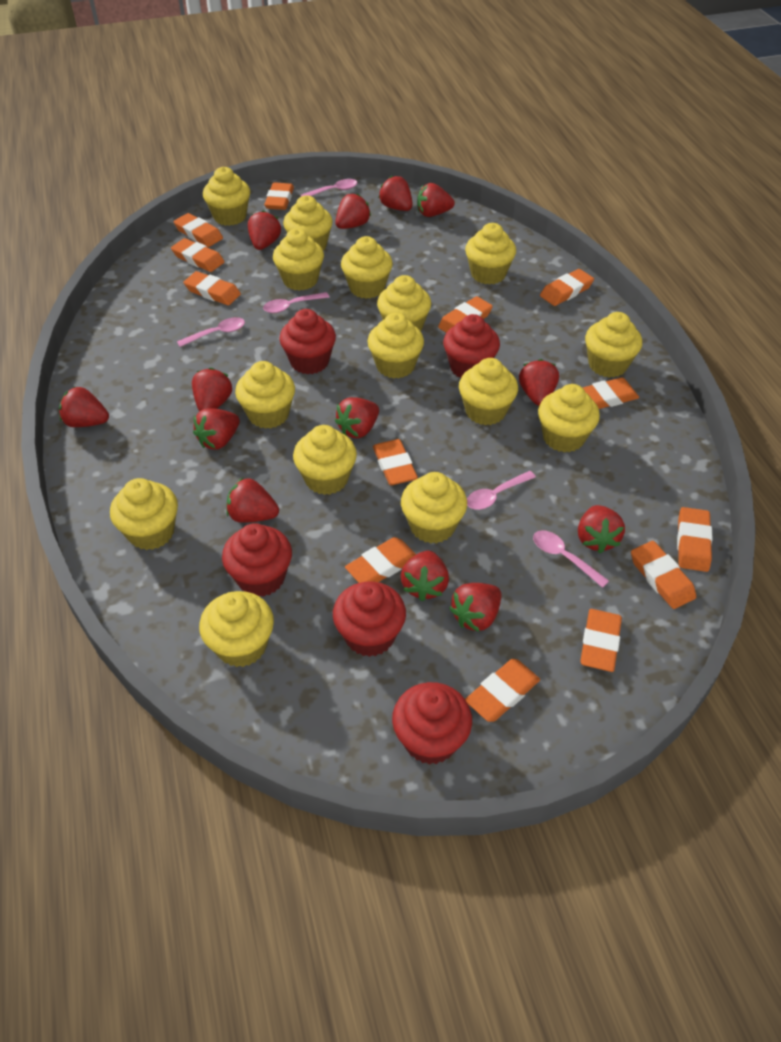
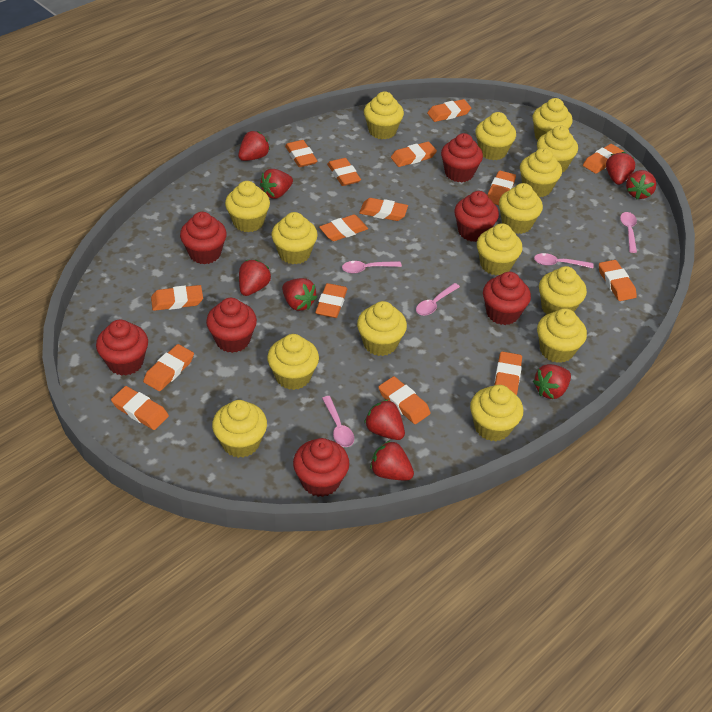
orange eraser: 13 -> 15
red cupcake: 5 -> 7
red strawberry: 13 -> 9

